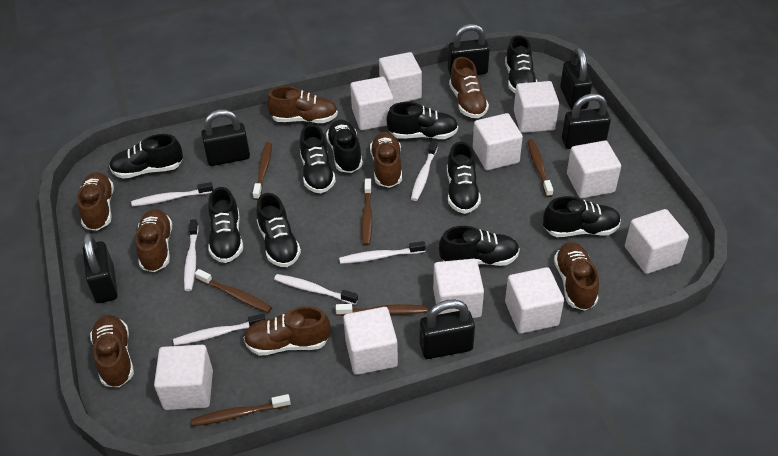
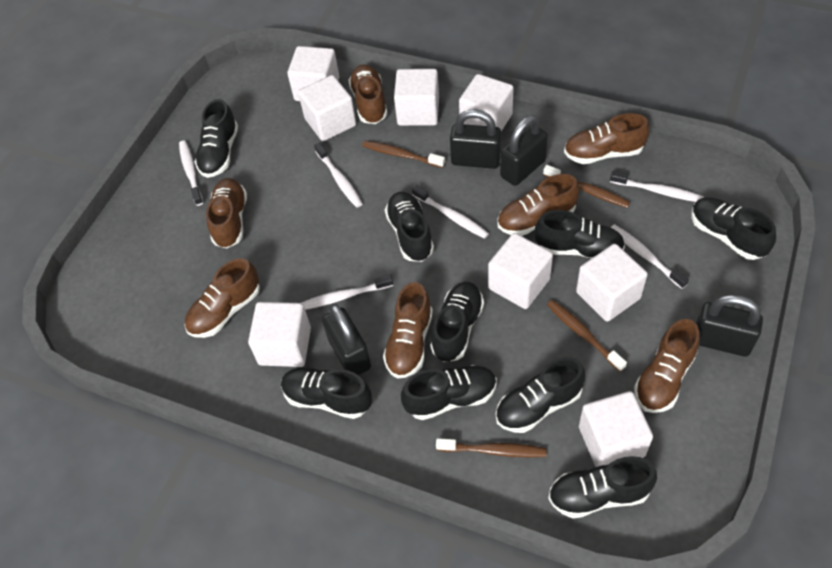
black padlock: 6 -> 4
black shoe: 10 -> 9
brown shoe: 8 -> 7
brown toothbrush: 6 -> 4
white cube: 10 -> 8

